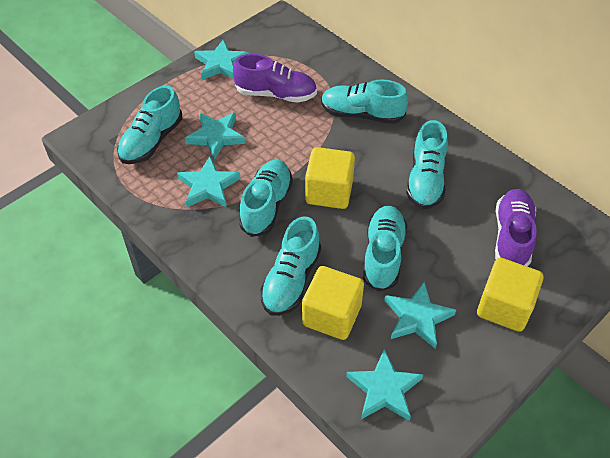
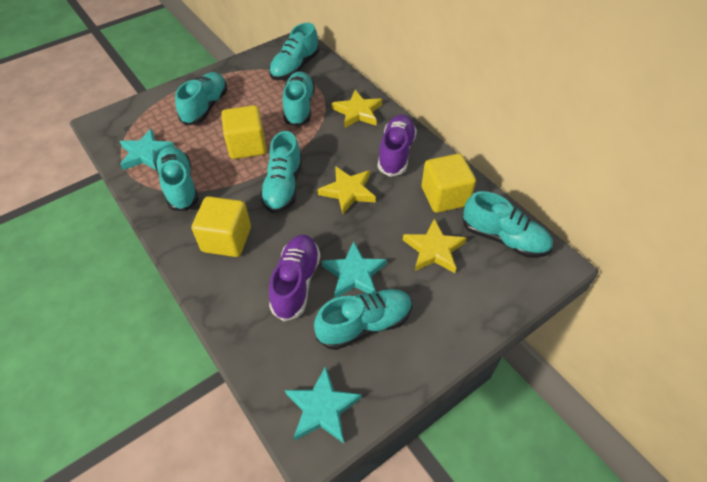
turquoise shoe: 6 -> 7
turquoise star: 5 -> 3
yellow star: 0 -> 3

